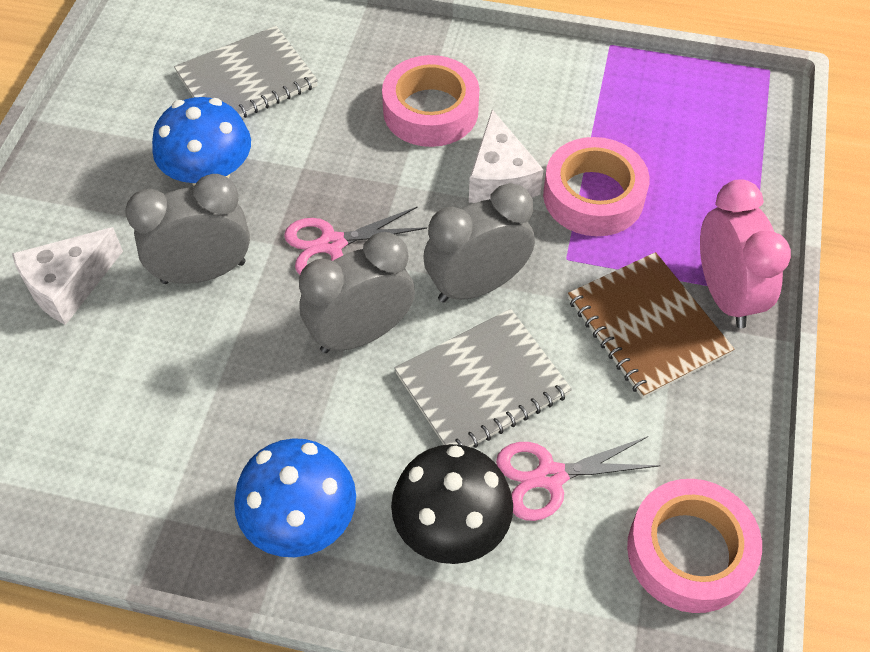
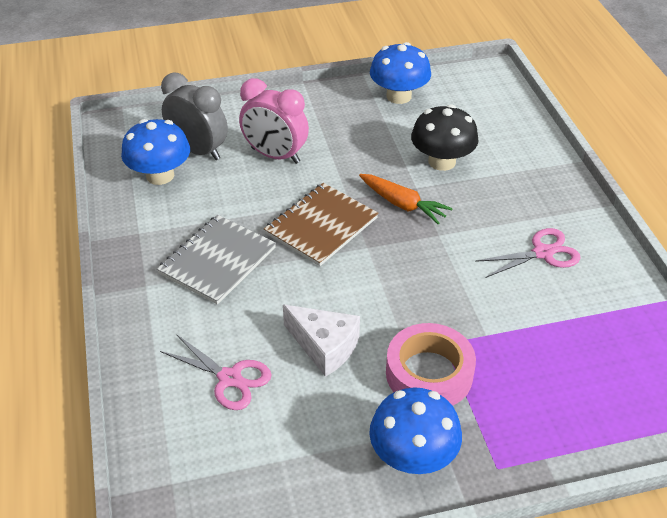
blue mushroom: 2 -> 3
grey clock: 3 -> 1
grey notebook: 2 -> 1
orange carrot: 0 -> 1
pink tape: 3 -> 1
white cheese: 2 -> 1

